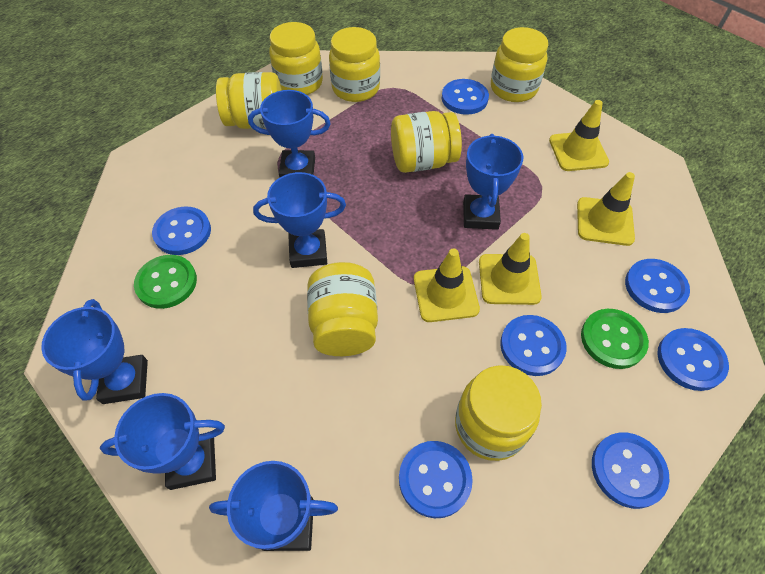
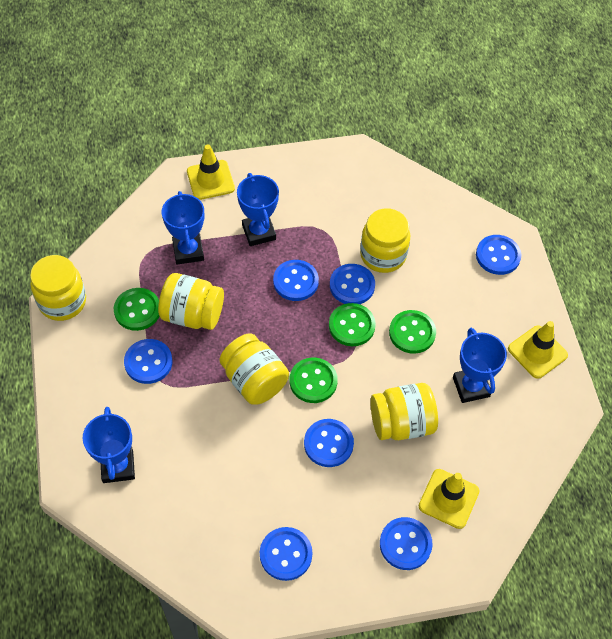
blue trophy: 6 -> 4
green button: 2 -> 4
yellow jar: 7 -> 5
yellow traffic cone: 4 -> 3

